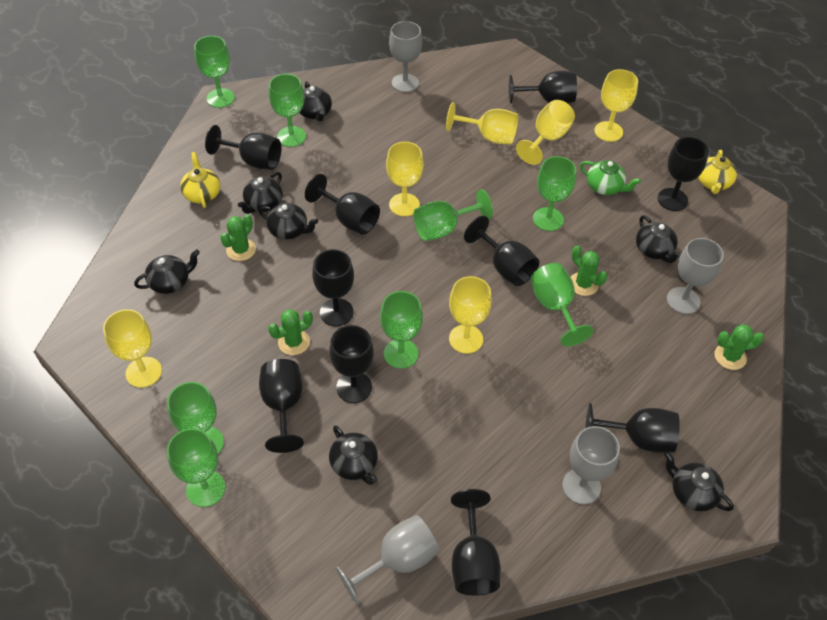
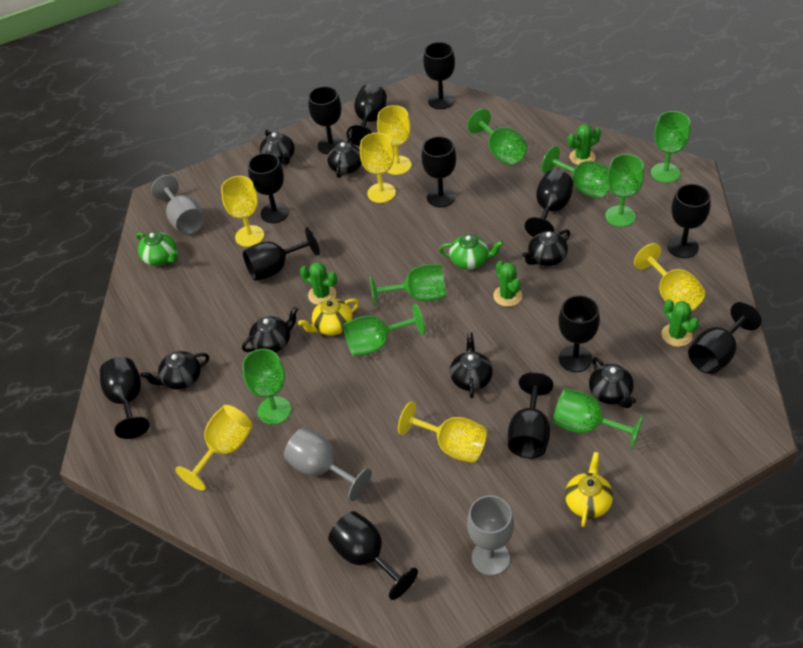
black goblet: 10 -> 13
green teapot: 1 -> 2
grey goblet: 4 -> 3

